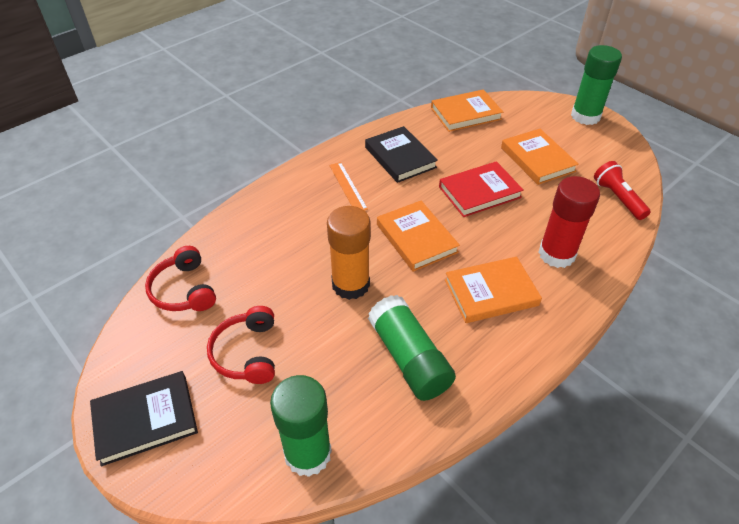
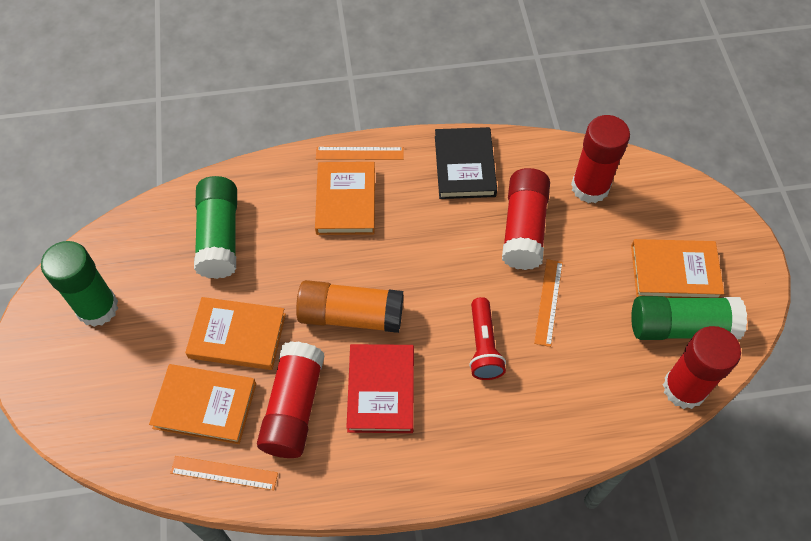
black book: 2 -> 1
orange ruler: 1 -> 3
red glue stick: 1 -> 4
red headphones: 2 -> 0

